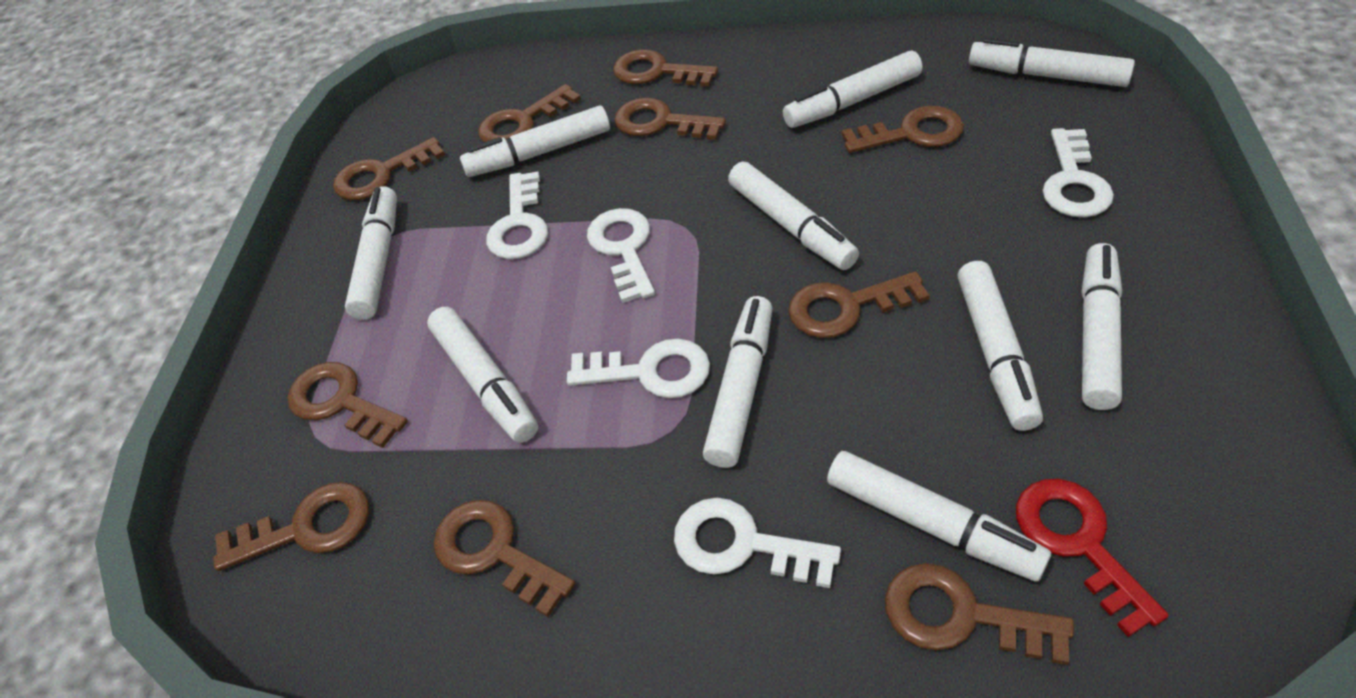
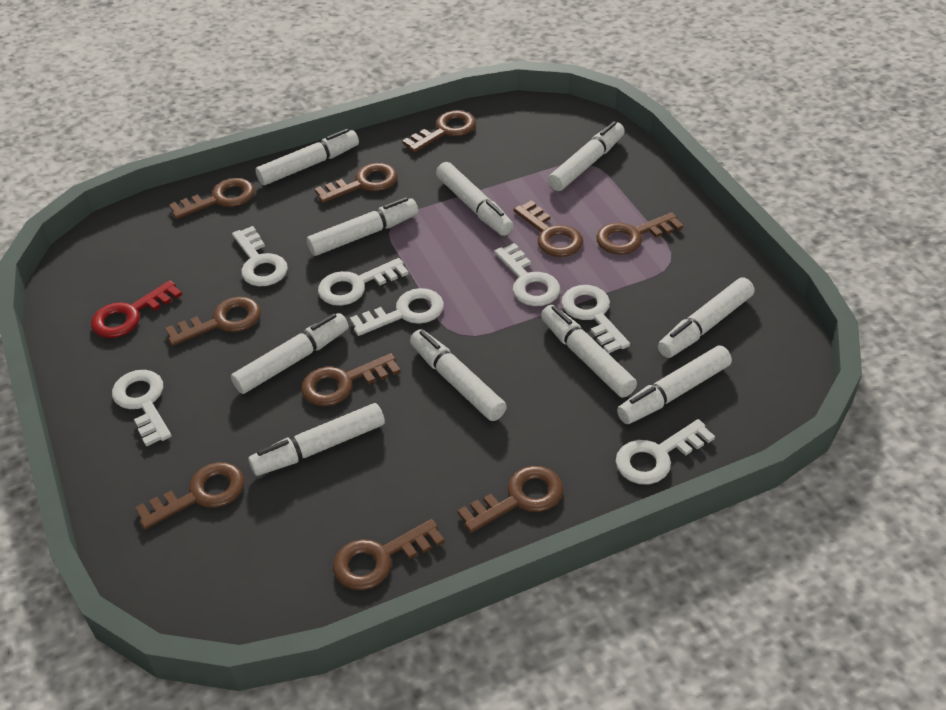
white key: 5 -> 7

